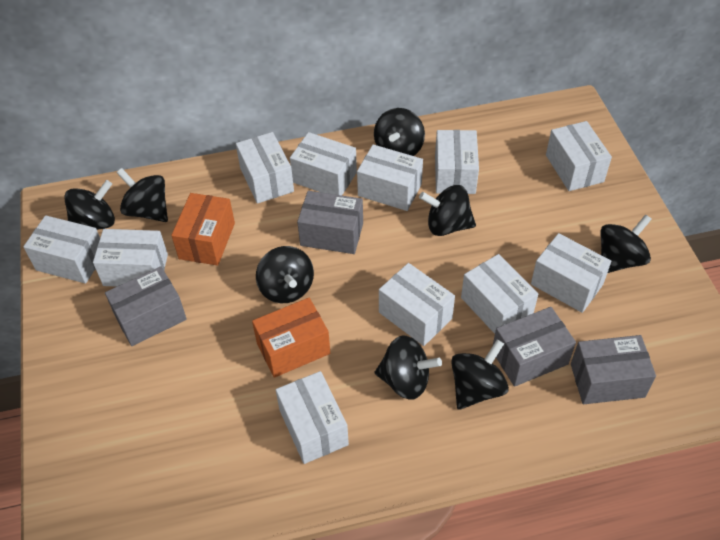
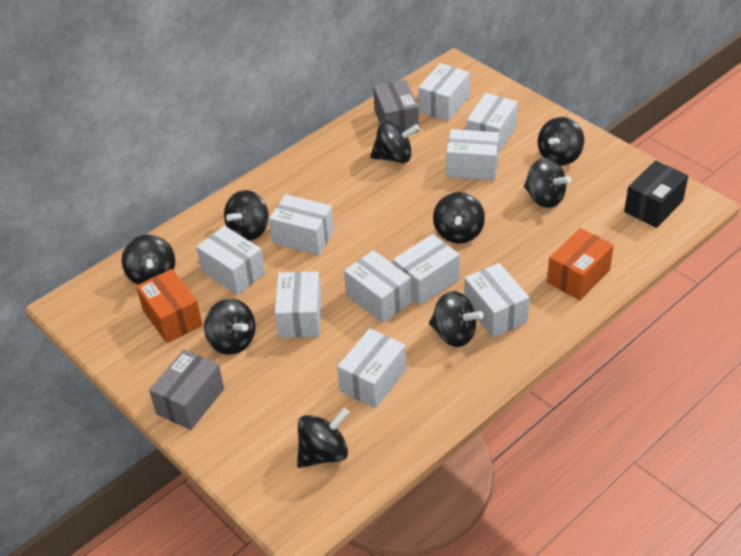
black box: 0 -> 1
black spinning top: 8 -> 9
grey box: 4 -> 2
white box: 11 -> 10

